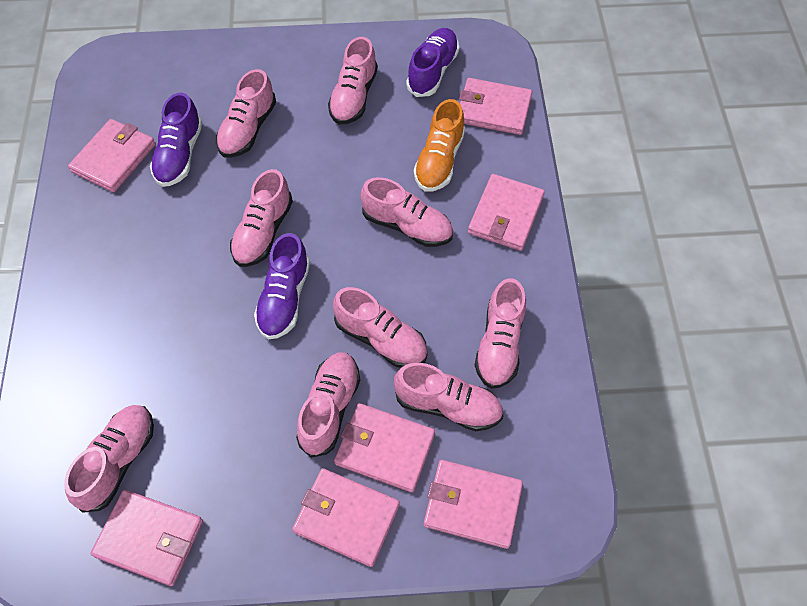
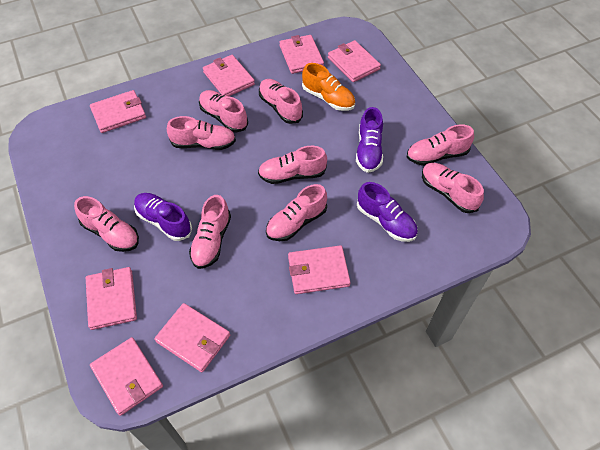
pink wallet: 7 -> 8

